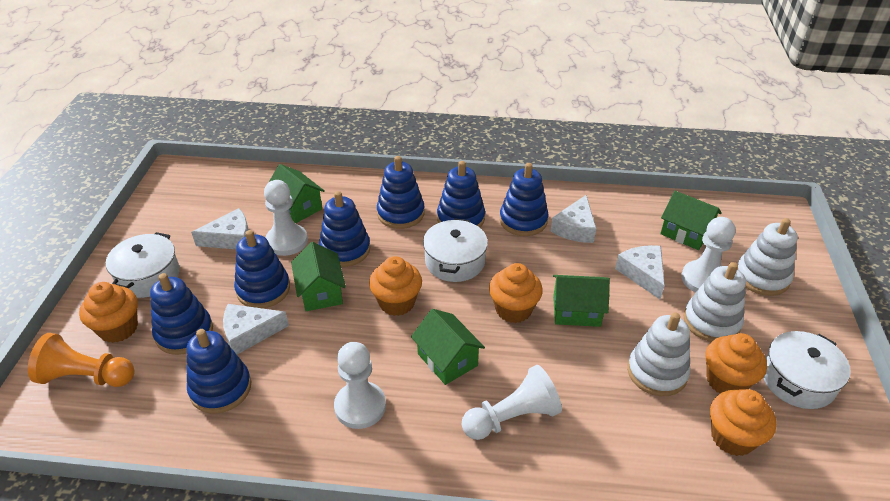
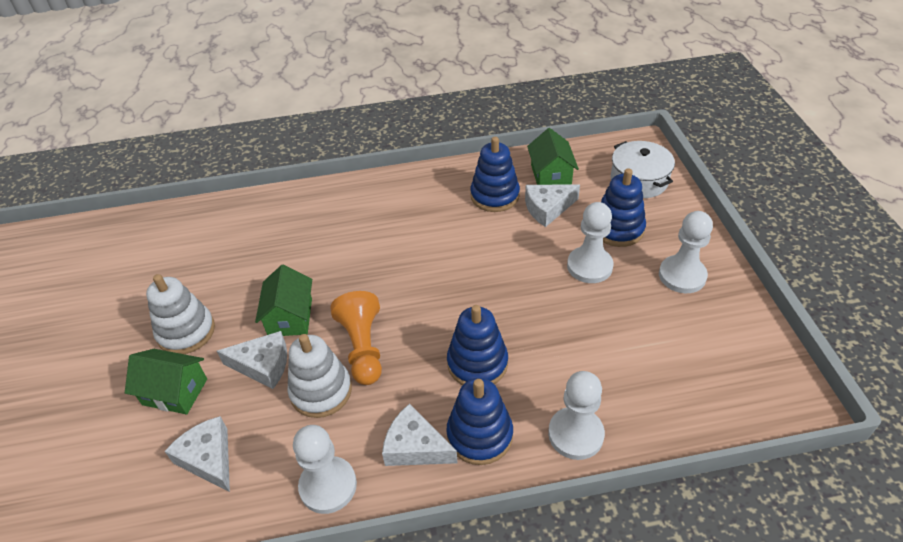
blue stacking toy: 7 -> 4
green house: 5 -> 3
orange cupcake: 5 -> 0
white pot: 3 -> 1
white stacking toy: 3 -> 2

